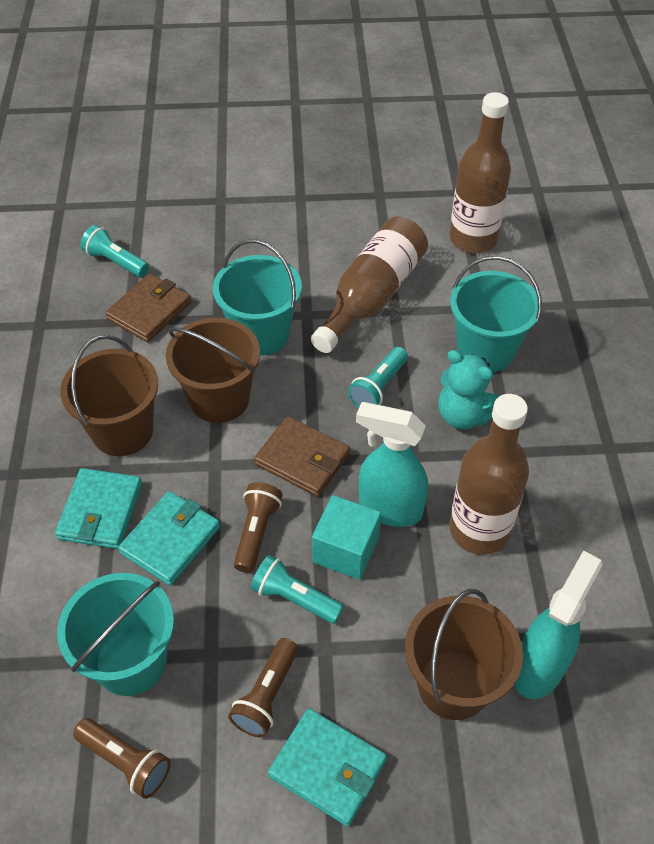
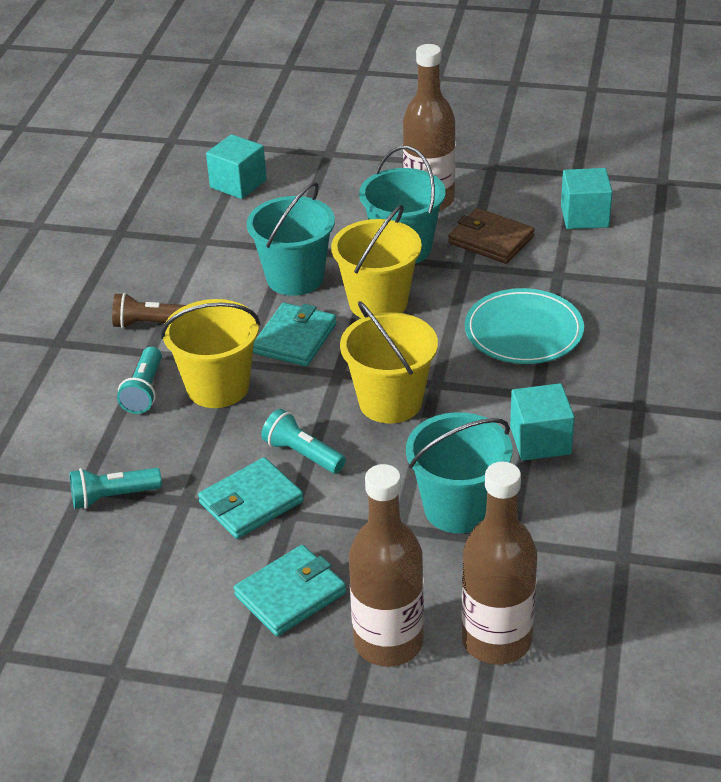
brown bucket: 3 -> 0
brown flashlight: 3 -> 1
brown wallet: 2 -> 1
turquoise cube: 1 -> 3
turquoise plate: 0 -> 1
turquoise spray bottle: 2 -> 0
turquoise teddy bear: 1 -> 0
yellow bucket: 0 -> 3

